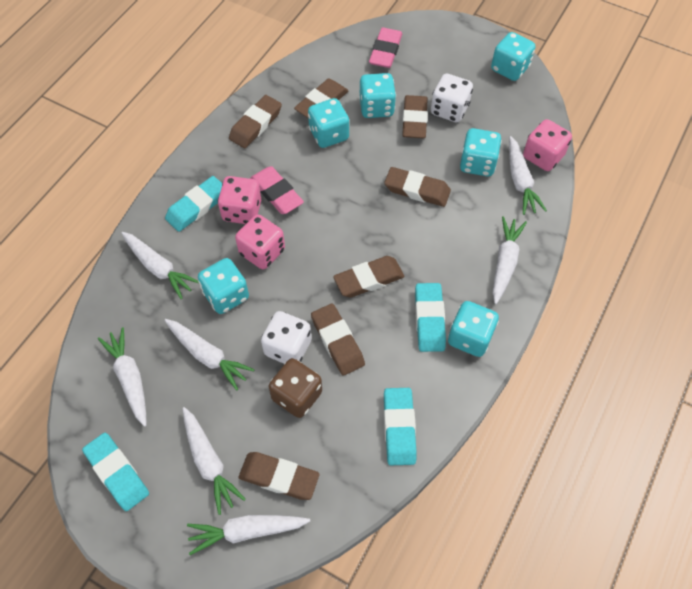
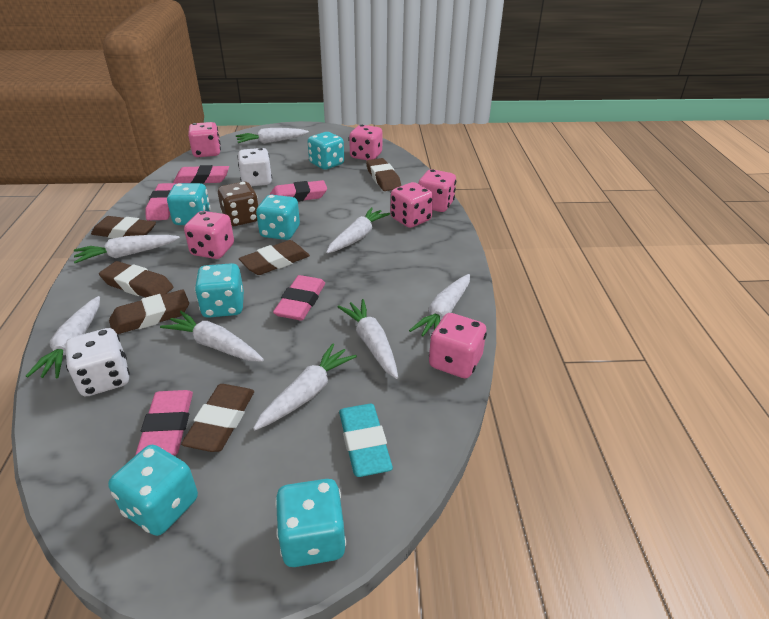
brown eraser: 7 -> 6
pink dice: 3 -> 6
pink eraser: 2 -> 5
turquoise eraser: 4 -> 1
white carrot: 7 -> 8

